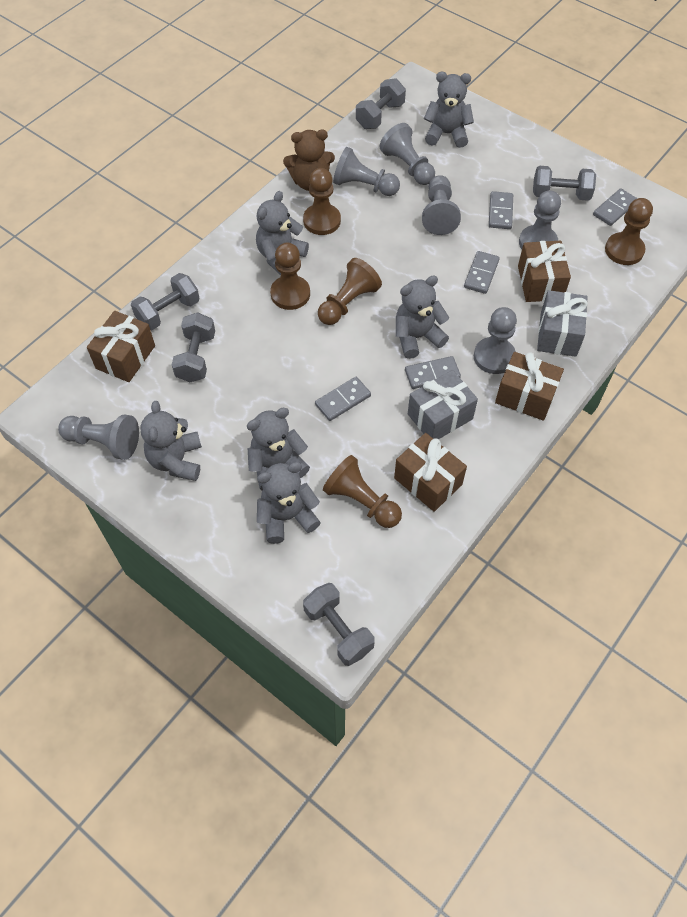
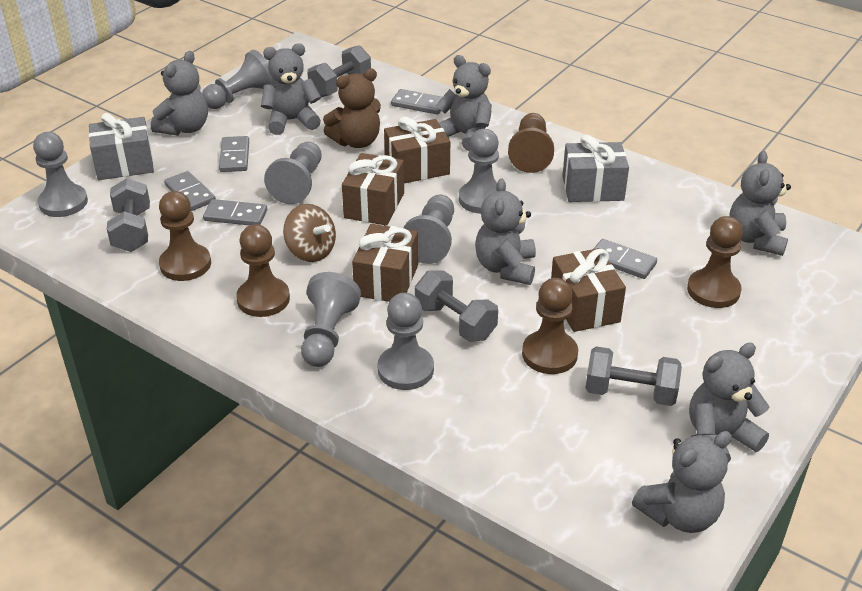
brown spinning top: 0 -> 1
grey dumbbell: 5 -> 4
grey pawn: 6 -> 7
grey teddy bear: 6 -> 7

